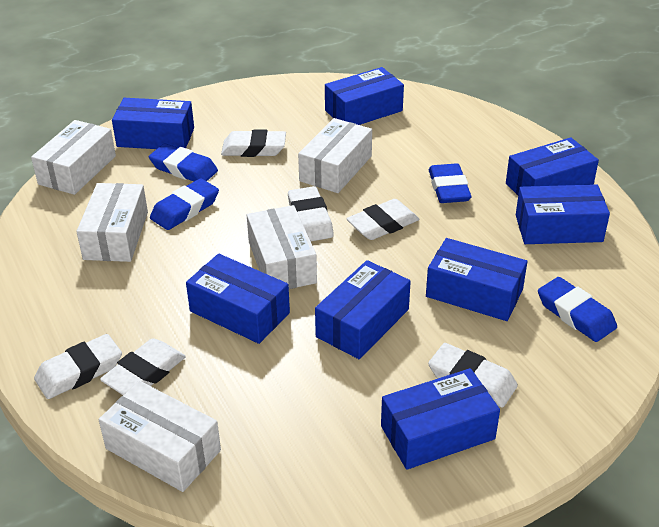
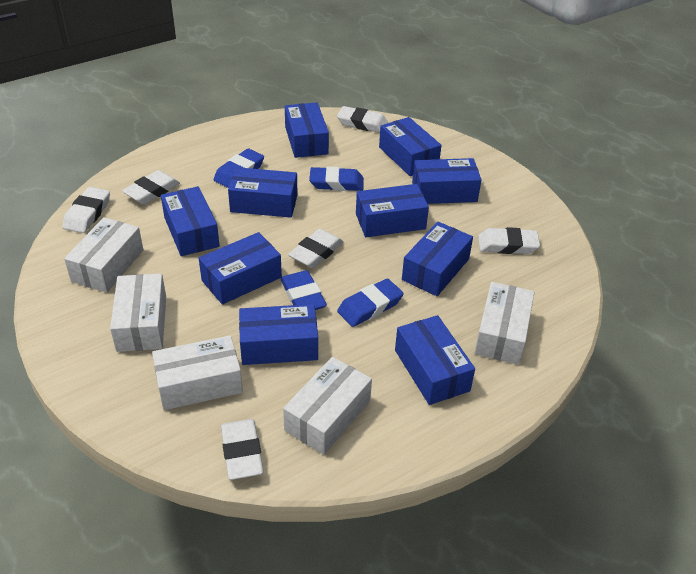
blue box: 8 -> 10

